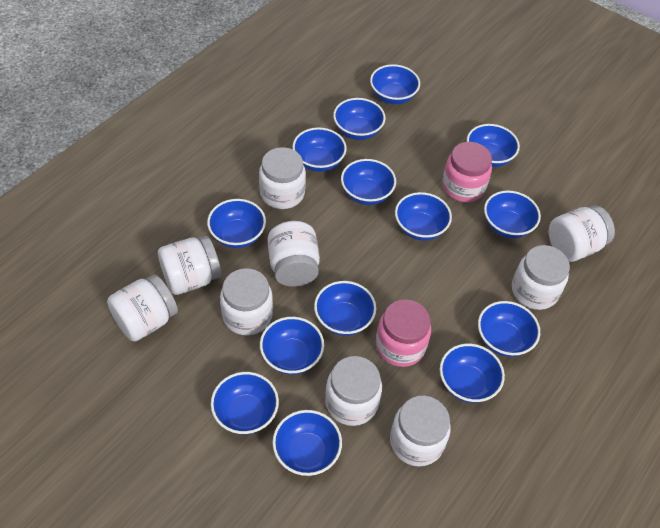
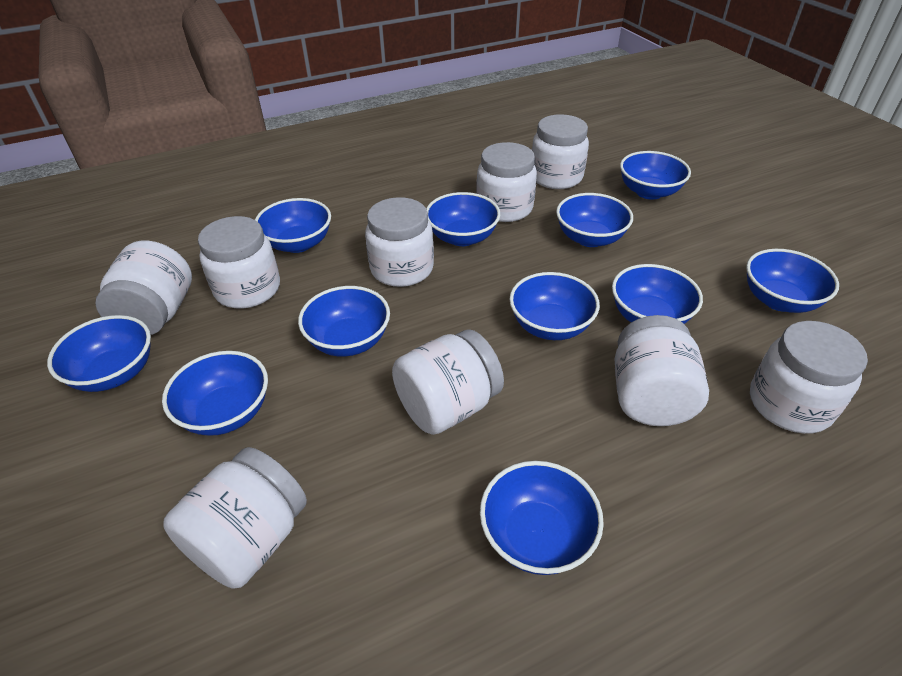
blue bowl: 14 -> 11
pink jar: 2 -> 0

